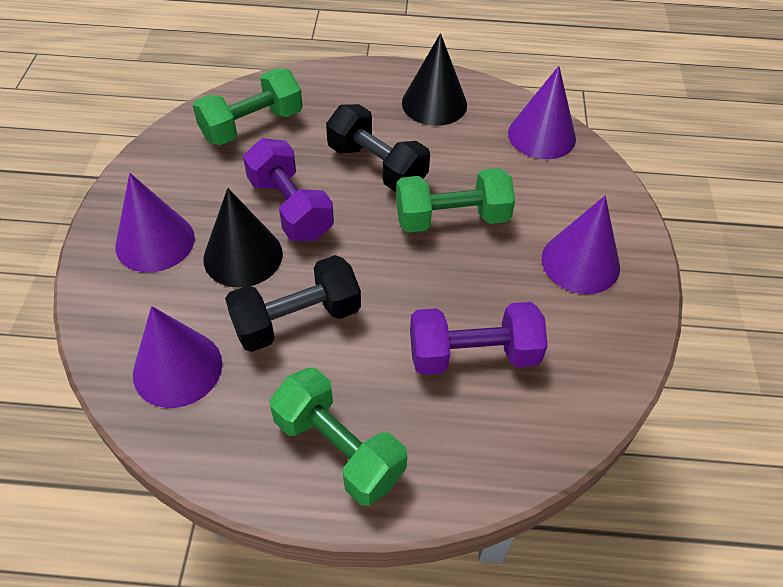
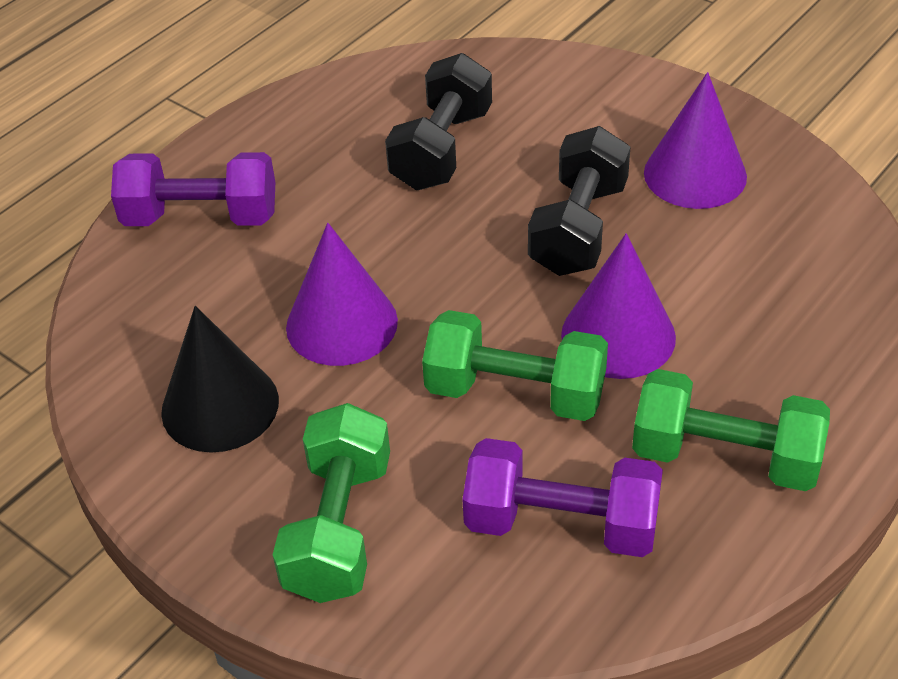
black cone: 2 -> 1
purple cone: 4 -> 3

